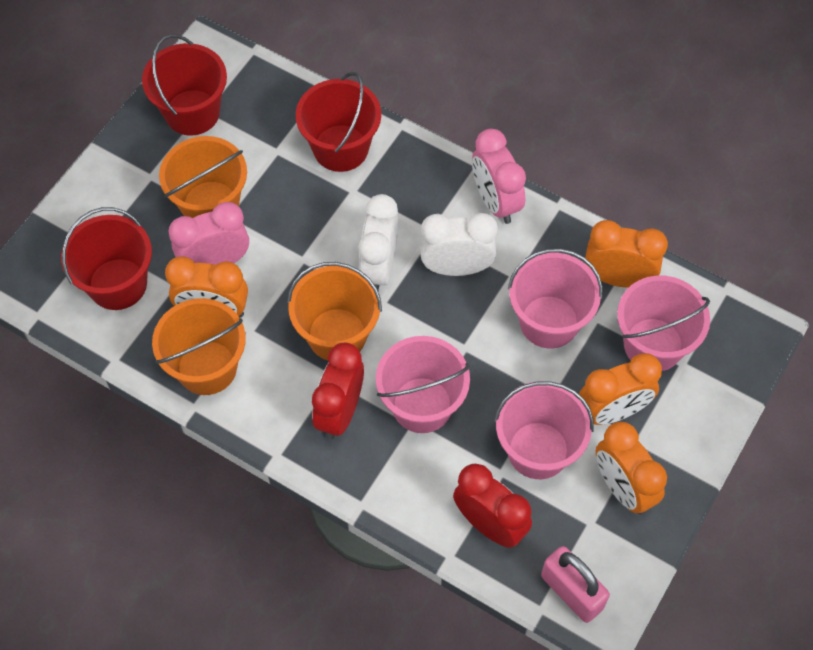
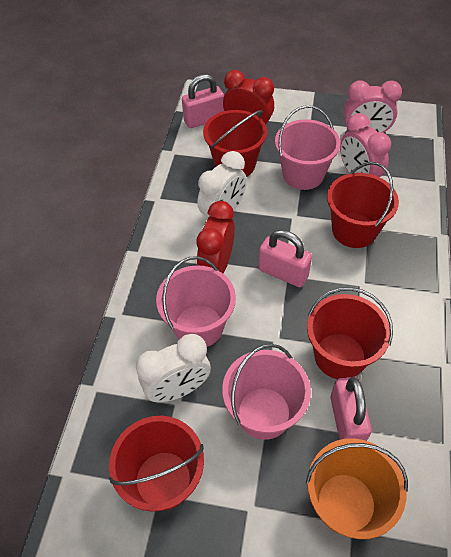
orange bucket: 3 -> 1
orange clock: 4 -> 0
pink bucket: 4 -> 3
pink padlock: 1 -> 3
red bucket: 3 -> 4

